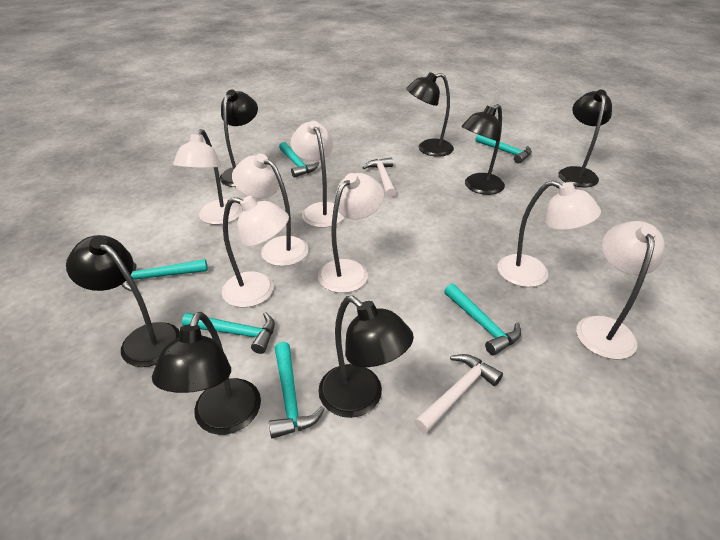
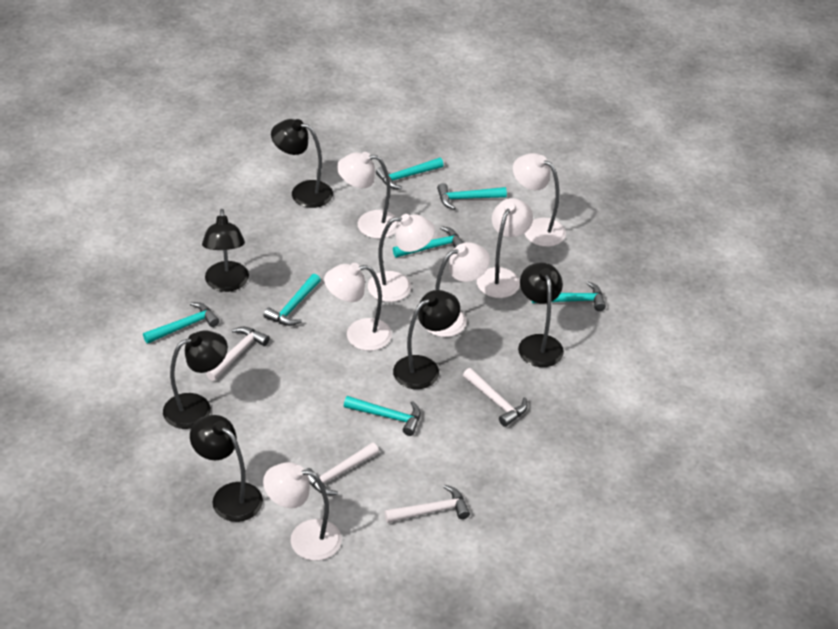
black lamp: 7 -> 6
turquoise hammer: 6 -> 7
white hammer: 2 -> 4

